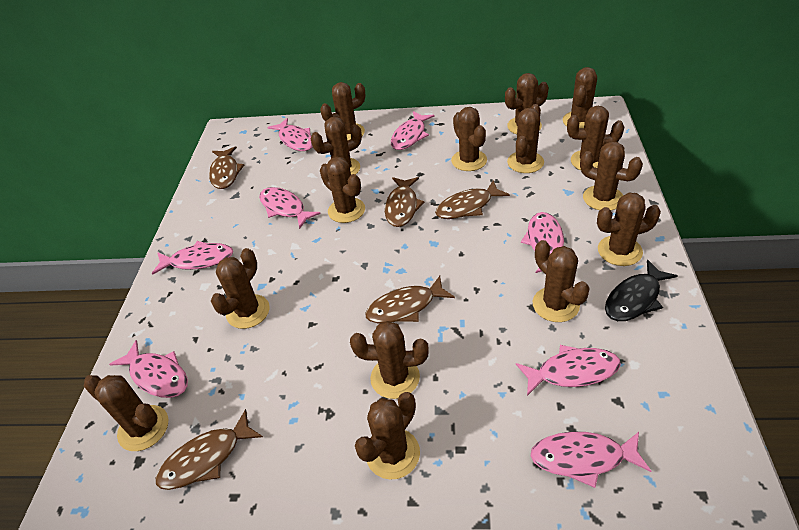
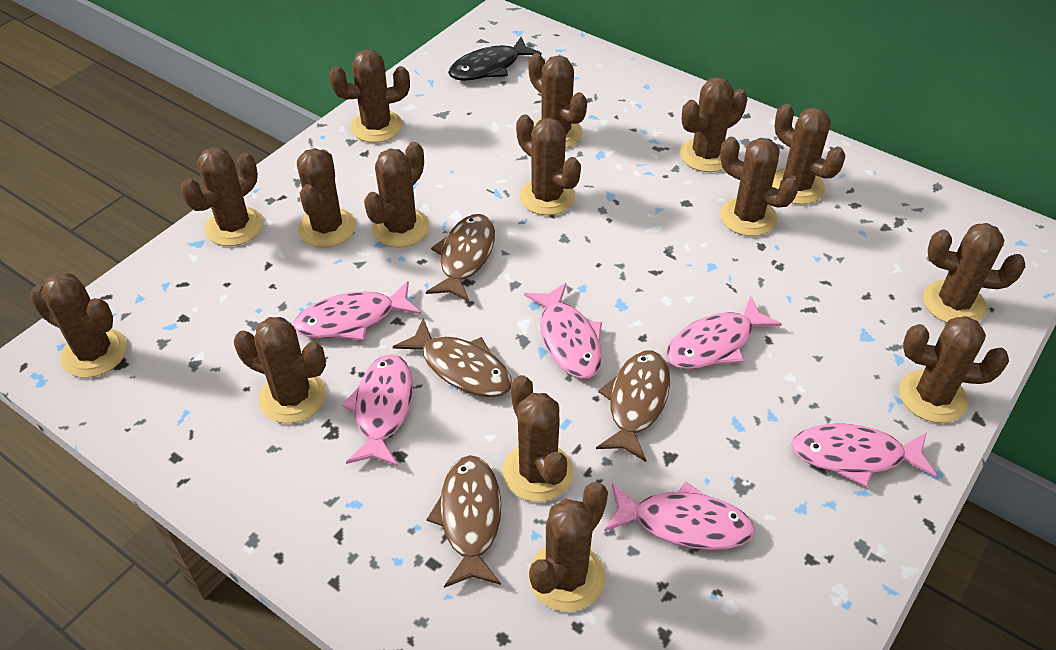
brown fish: 5 -> 4
pink fish: 8 -> 6

